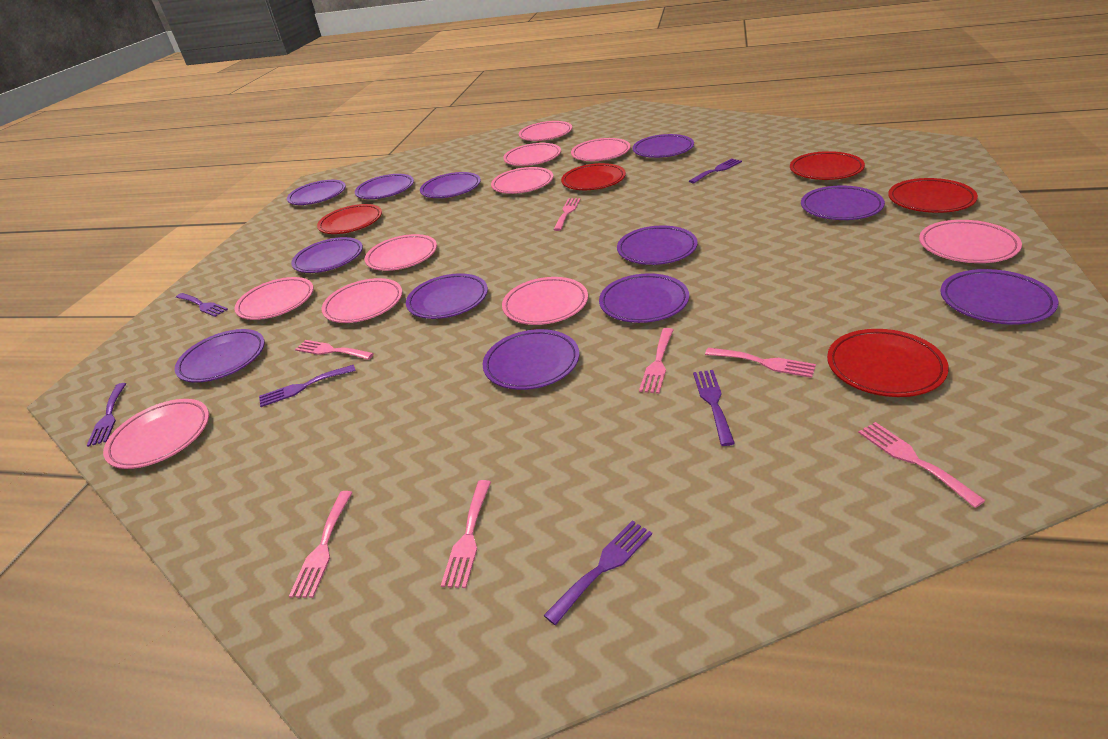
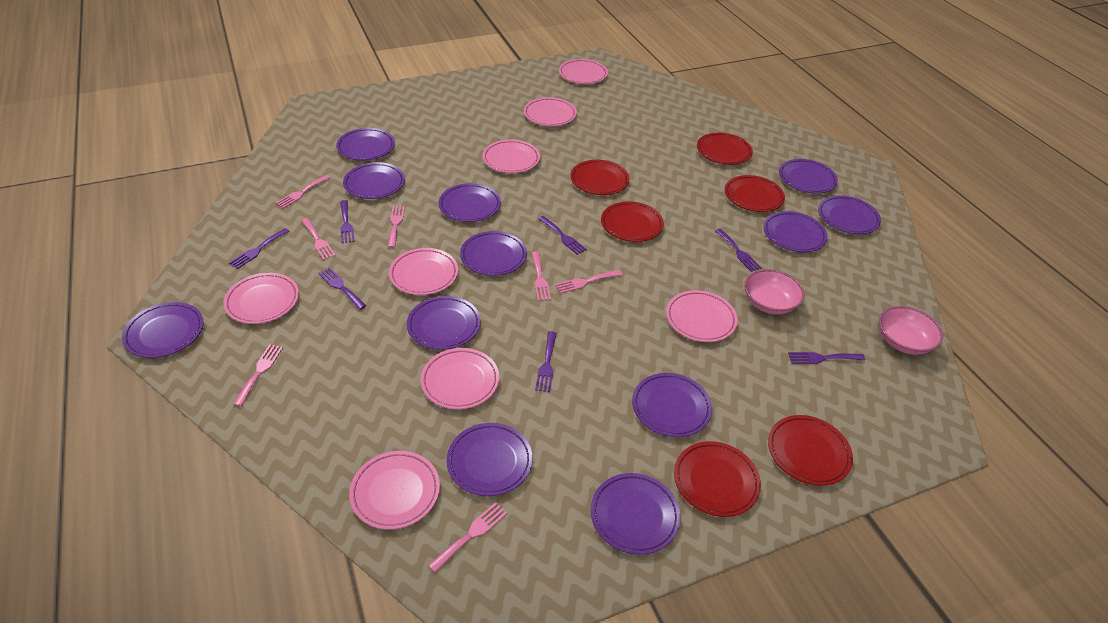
pink bowl: 0 -> 2
pink plate: 10 -> 8
purple fork: 6 -> 7
red plate: 5 -> 6

